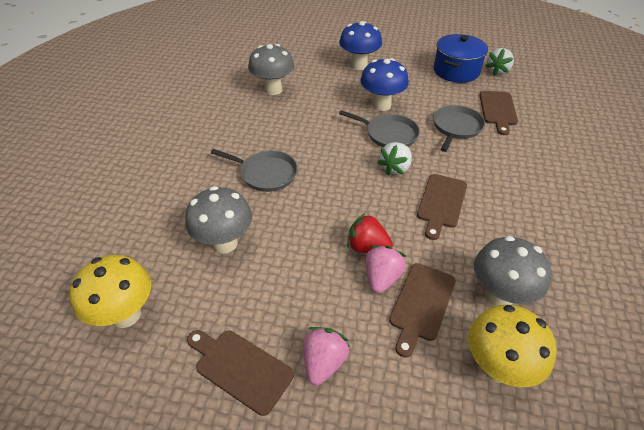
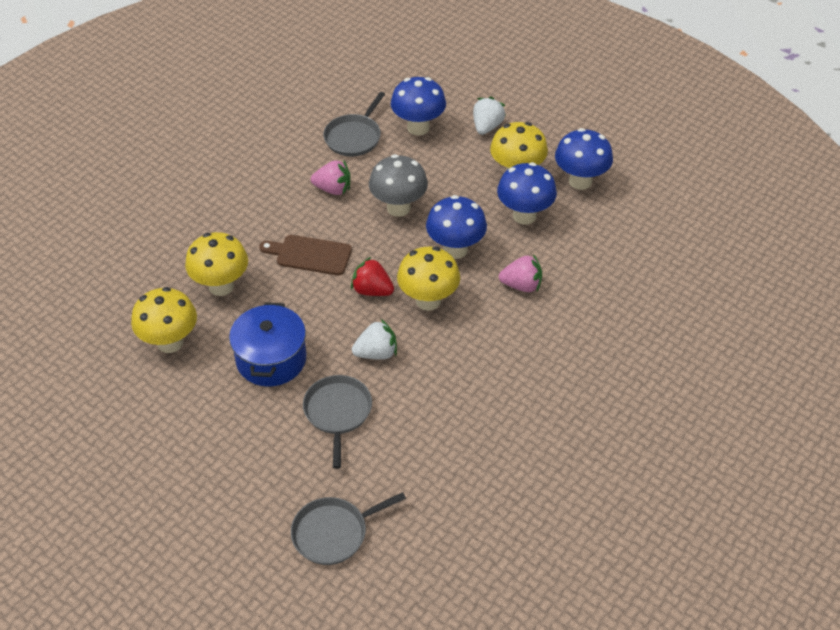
blue mushroom: 2 -> 4
brown cutting board: 4 -> 1
grey mushroom: 3 -> 1
yellow mushroom: 2 -> 4

